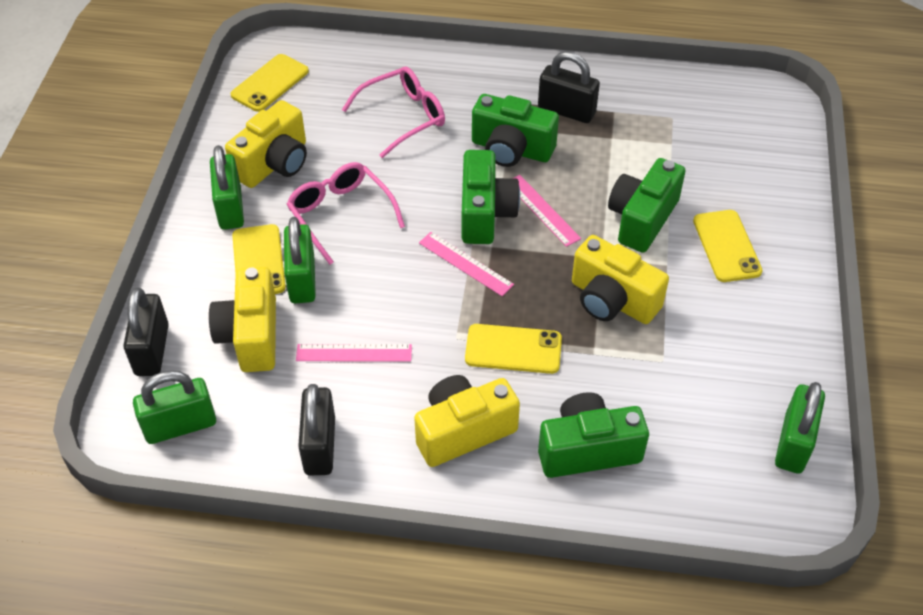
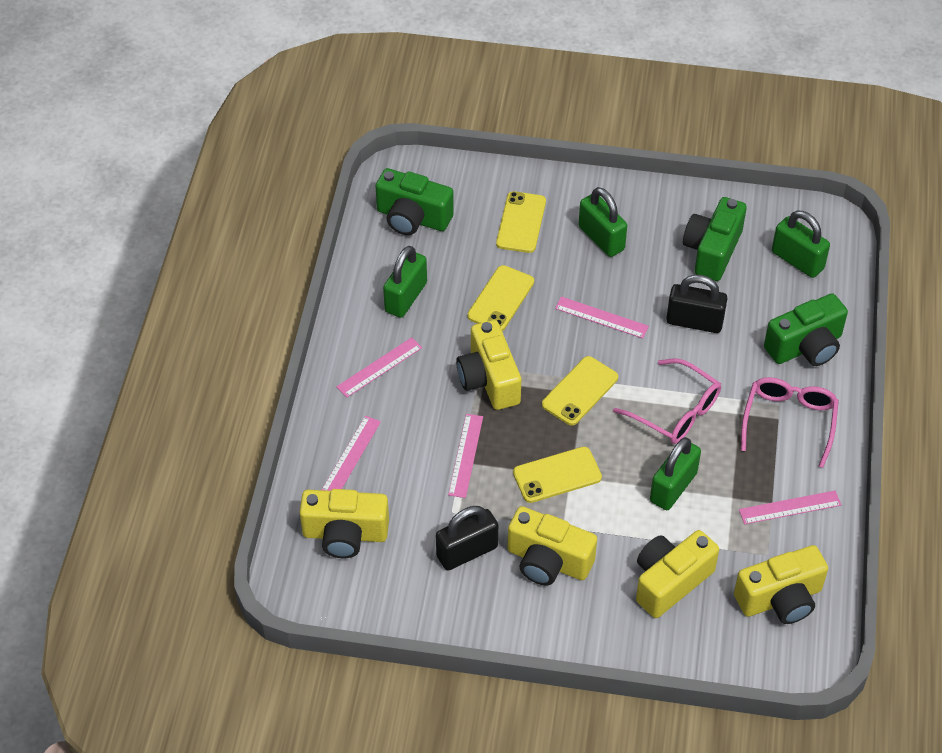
black padlock: 3 -> 2
green camera: 4 -> 3
pink ruler: 3 -> 5
yellow camera: 4 -> 5

